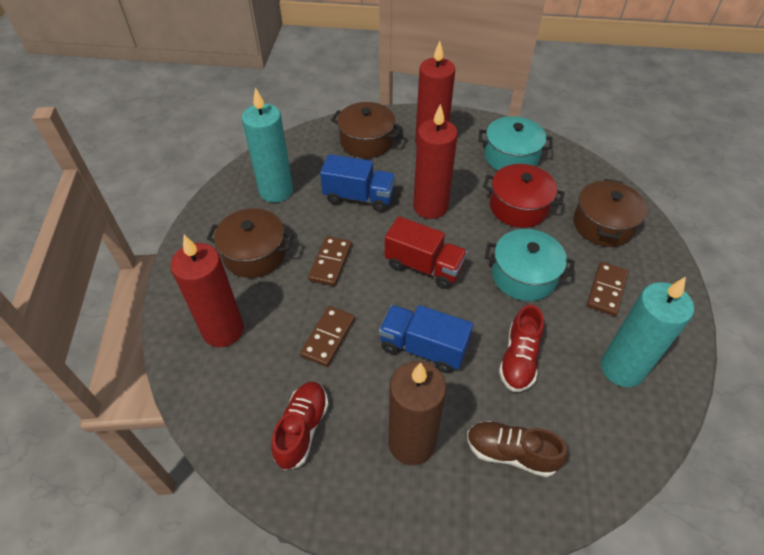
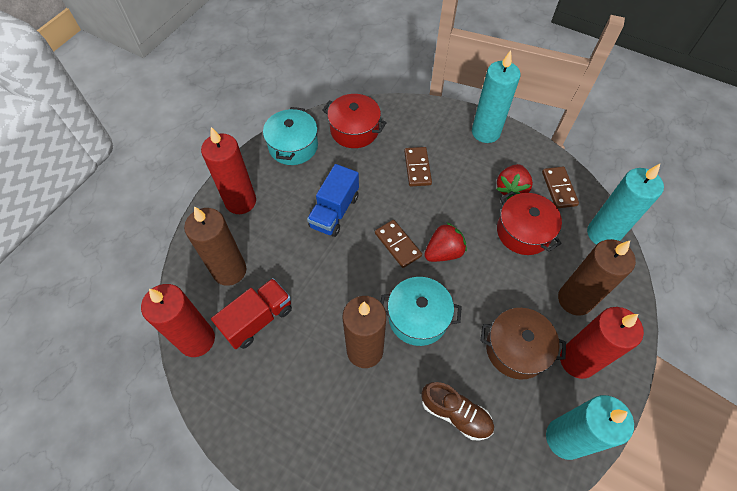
blue truck: 2 -> 1
brown candle: 1 -> 3
brown pot: 3 -> 1
red pot: 1 -> 2
red shoe: 2 -> 0
red strawberry: 0 -> 2
turquoise candle: 2 -> 3

